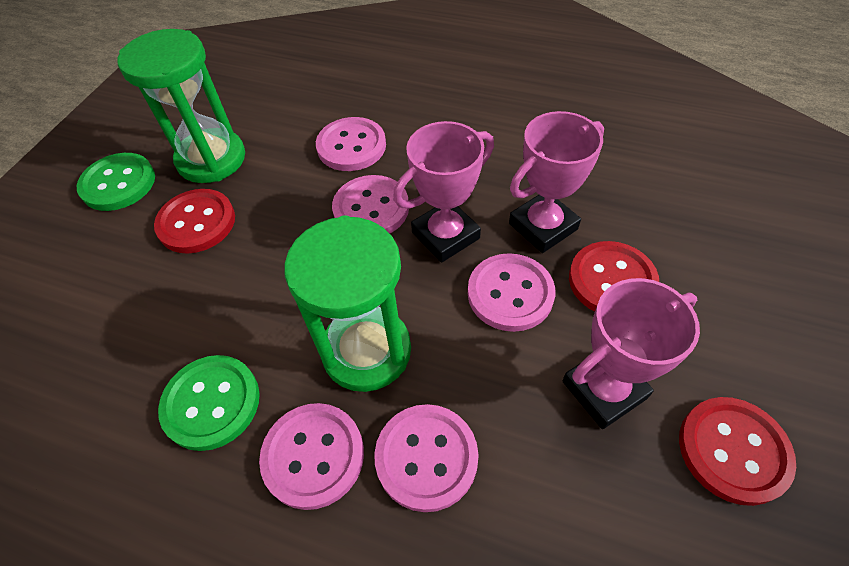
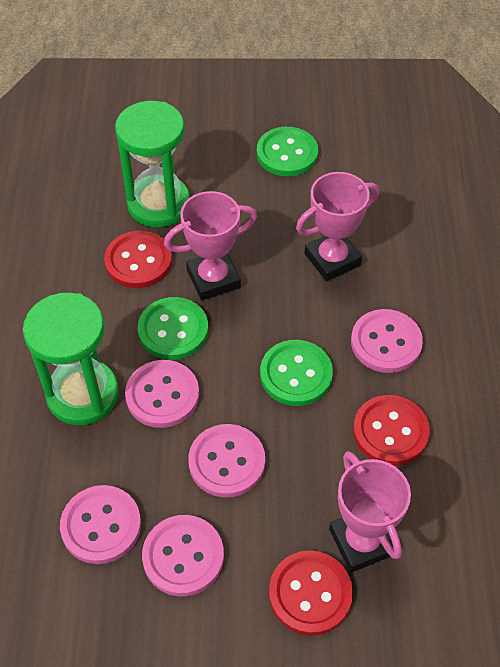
green button: 2 -> 3

